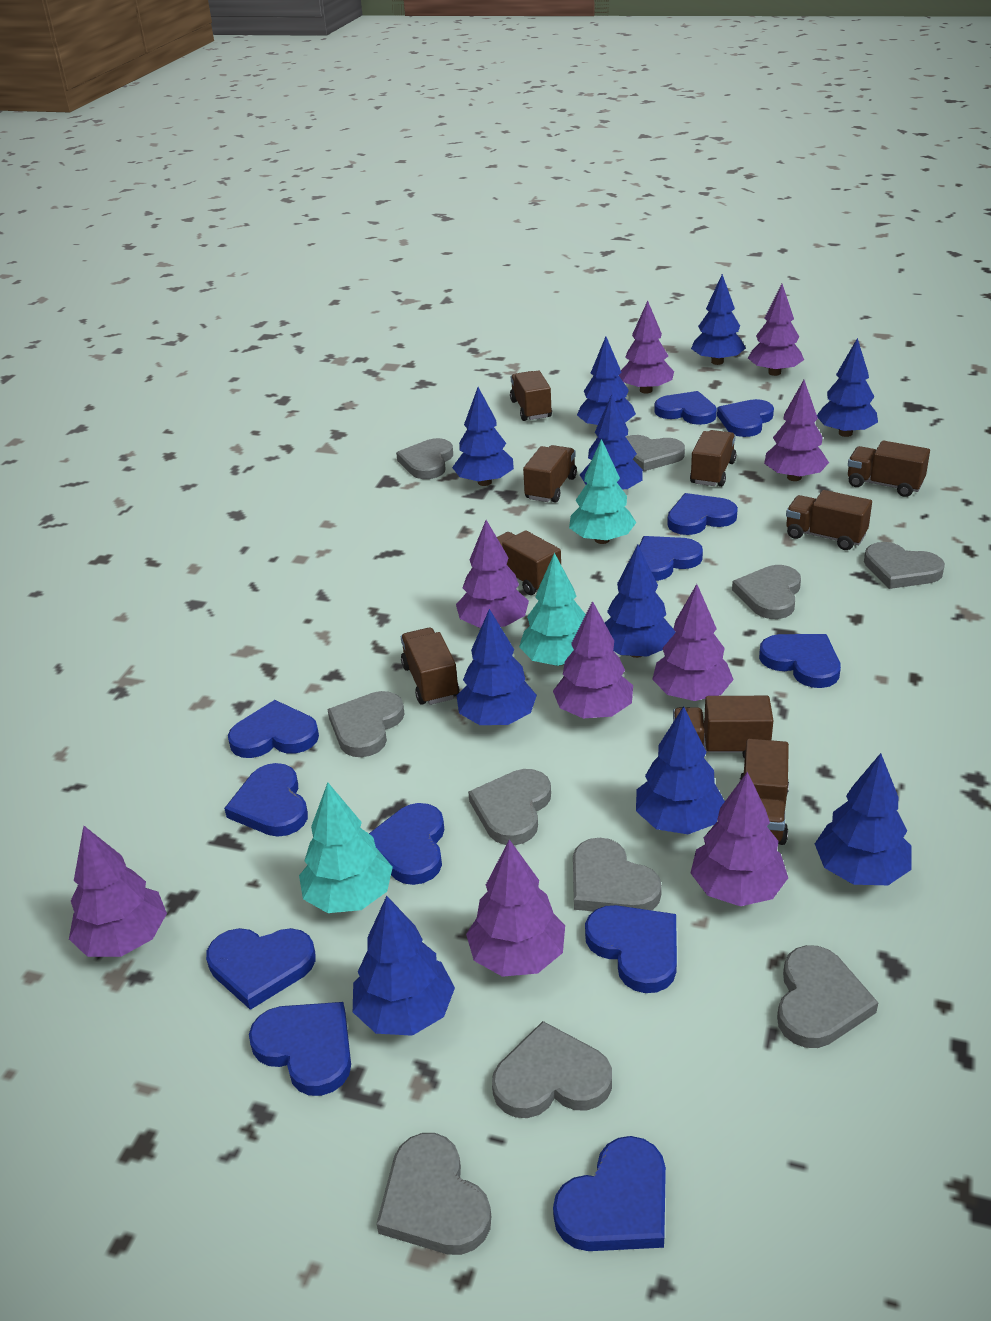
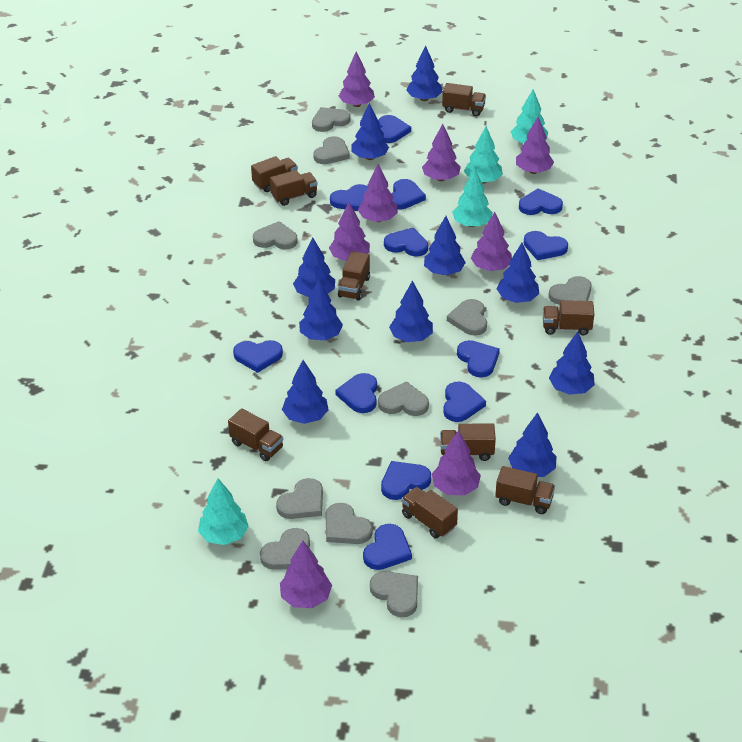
purple tree: 9 -> 8
turquoise tree: 3 -> 4

